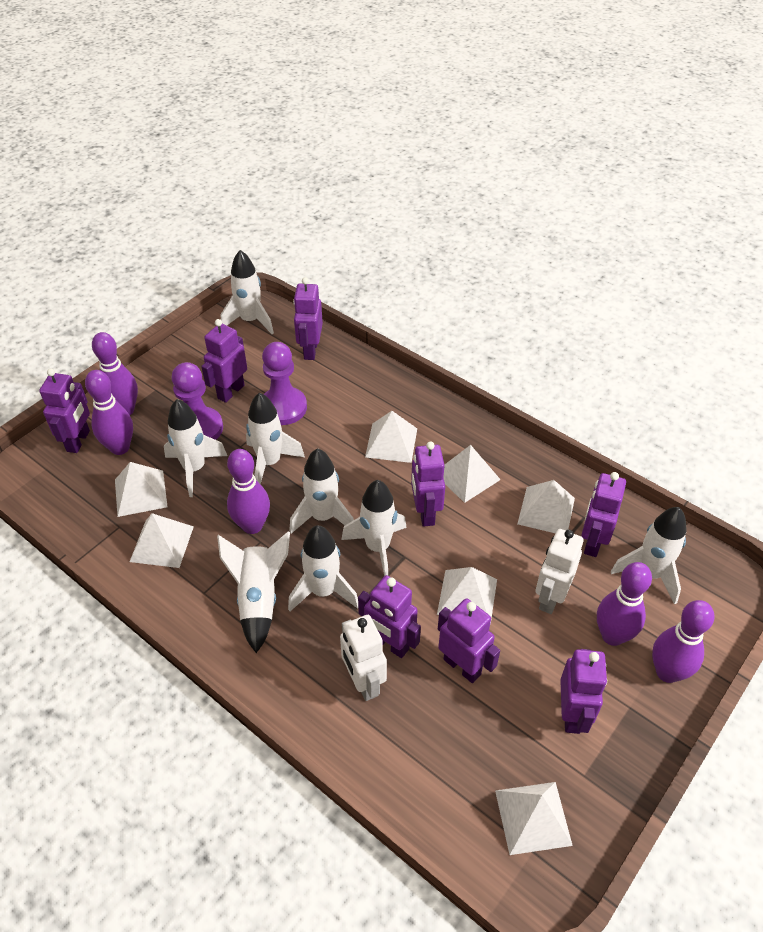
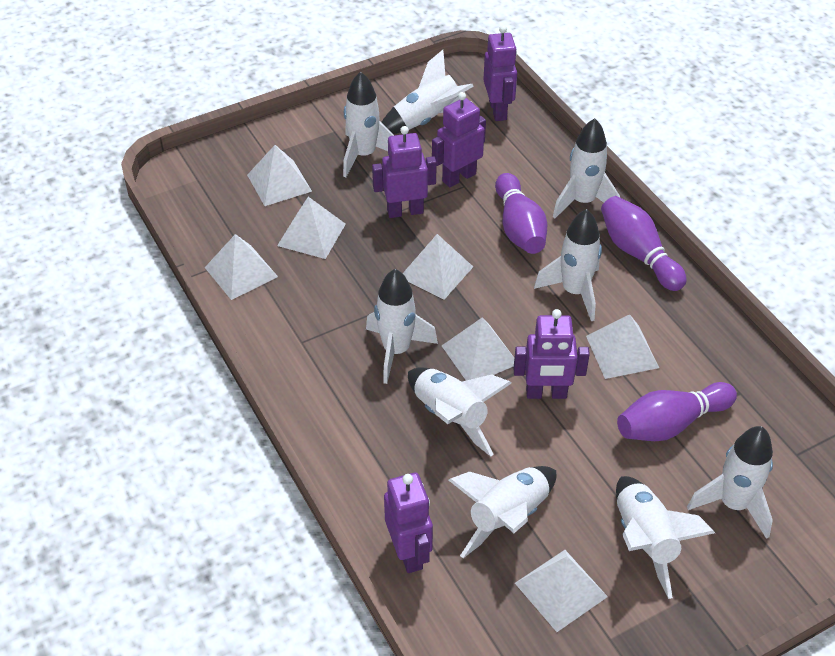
purple bowling pin: 5 -> 3
purple pawn: 2 -> 0
purple robot: 8 -> 5
white robot: 2 -> 0
white rocket: 8 -> 9

